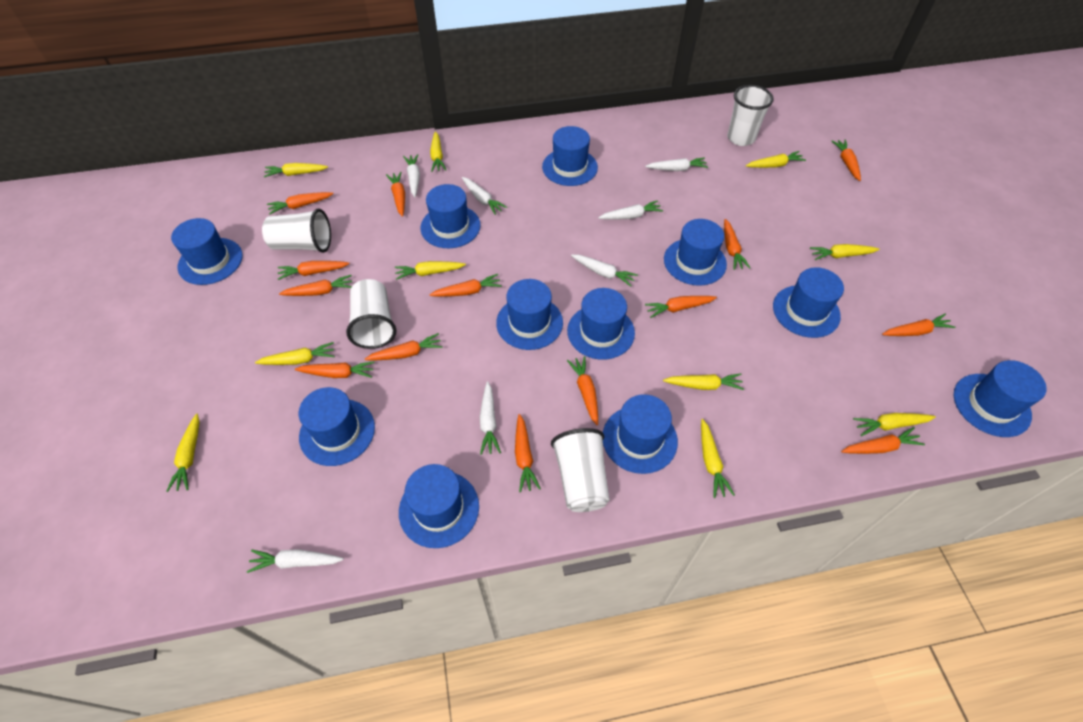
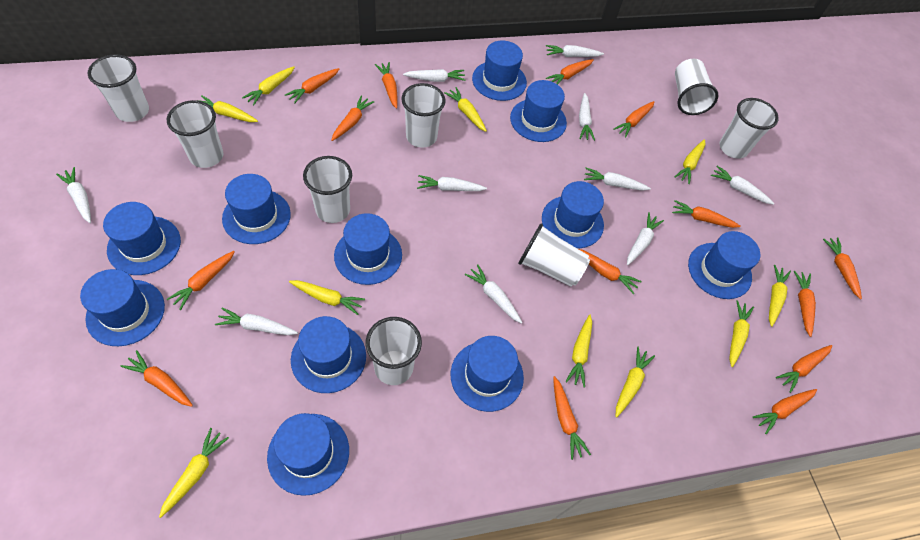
white carrot: 7 -> 10
white cup: 4 -> 8

